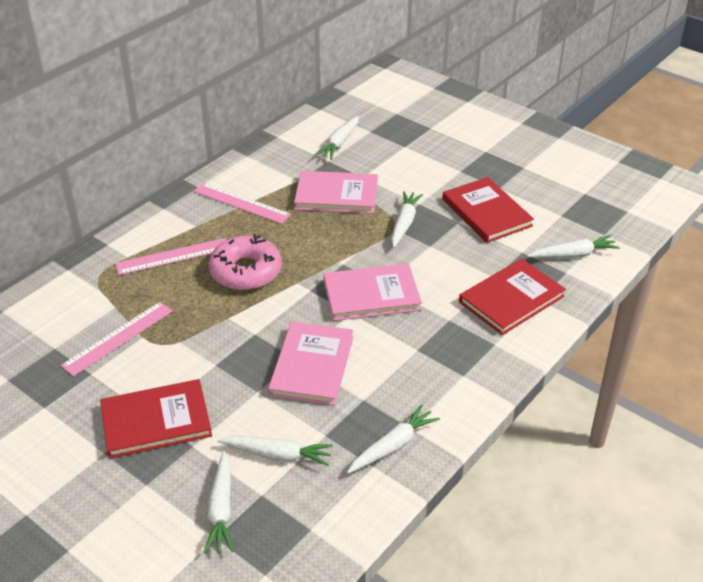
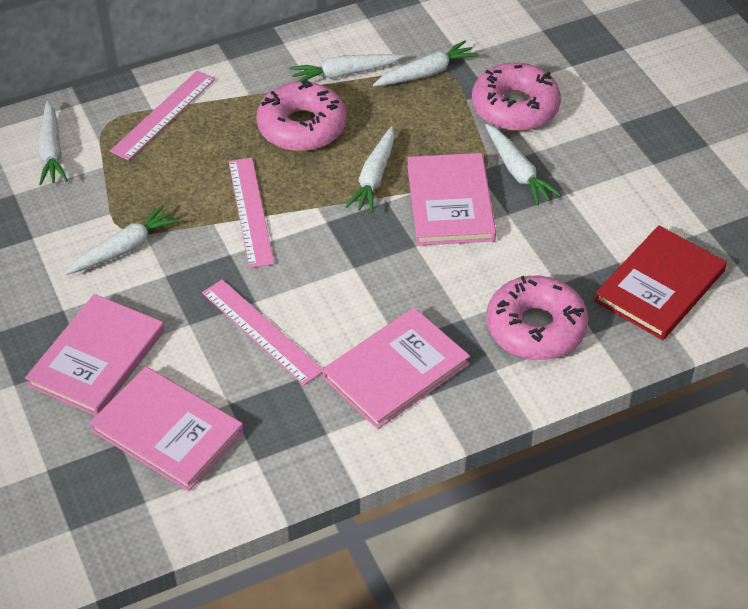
pink book: 3 -> 4
pink donut: 1 -> 3
red book: 3 -> 1

